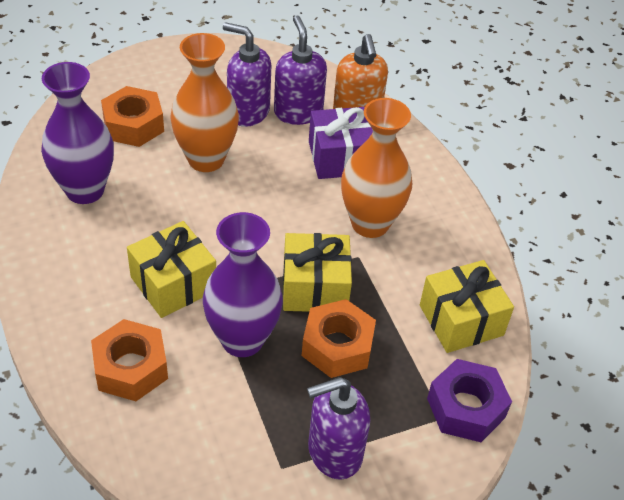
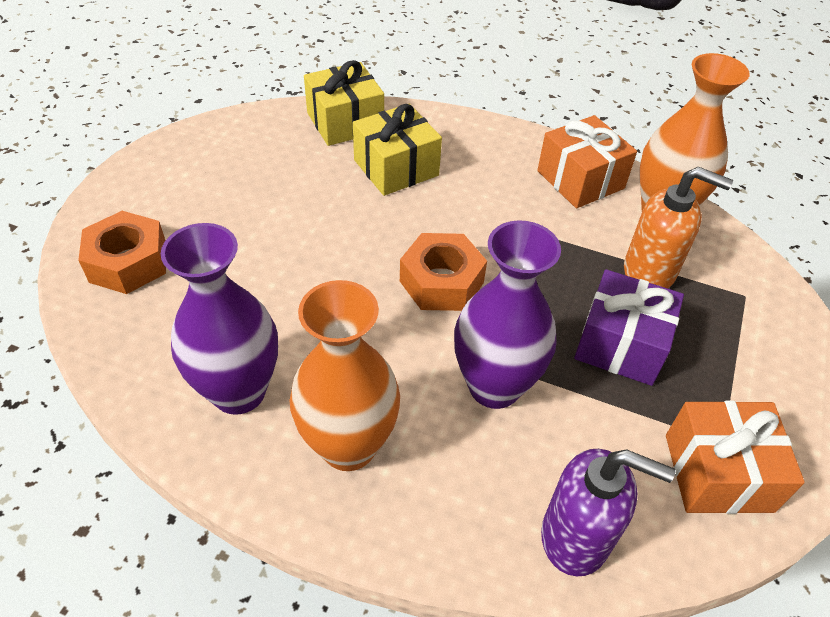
orange gift: 0 -> 2
orange nut: 3 -> 2
purple nut: 1 -> 0
purple soap dispenser: 3 -> 1
yellow gift: 3 -> 2

